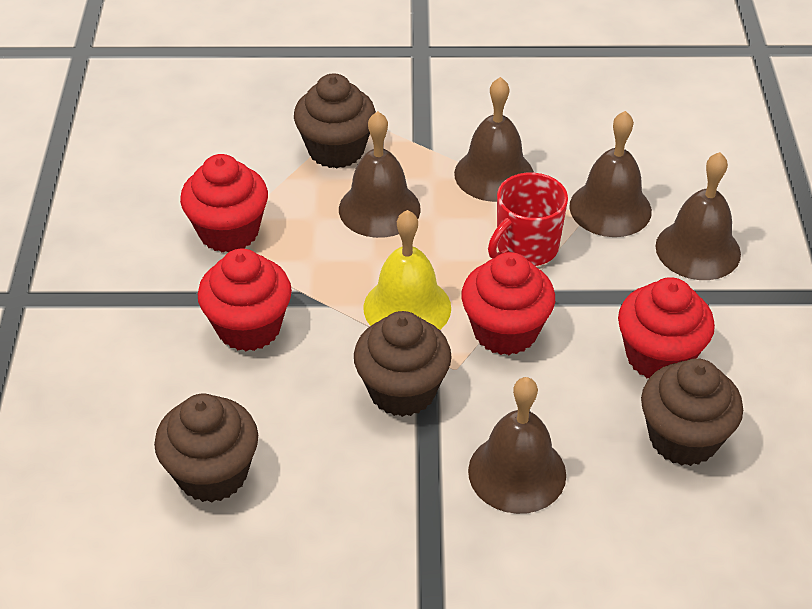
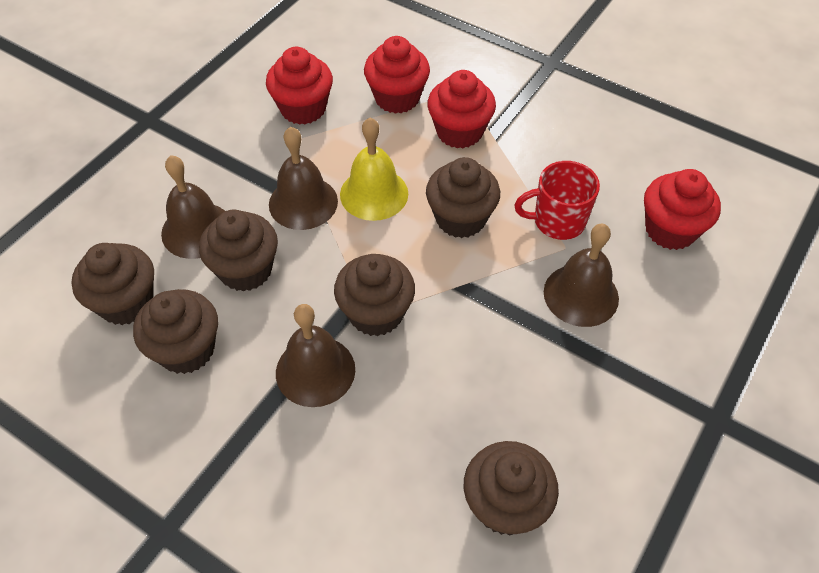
brown bell: 5 -> 4
brown cupcake: 4 -> 6

